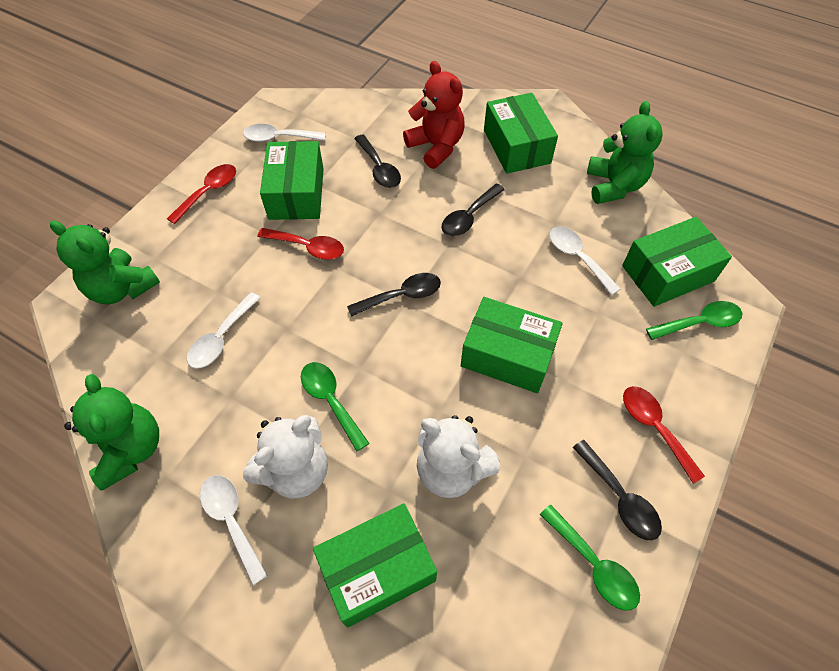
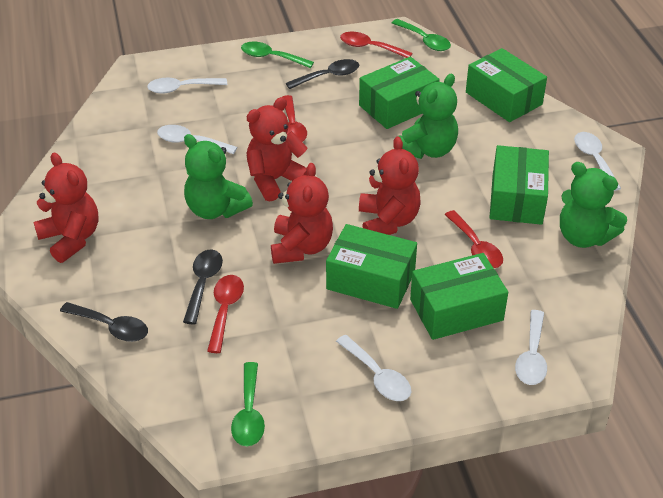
black spoon: 4 -> 3
red spoon: 3 -> 4
red teddy bear: 1 -> 4
white spoon: 4 -> 5
white teddy bear: 2 -> 0

